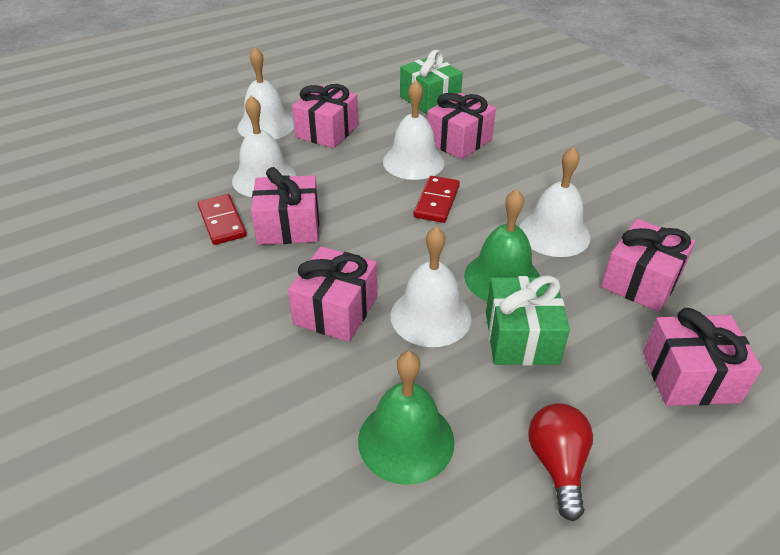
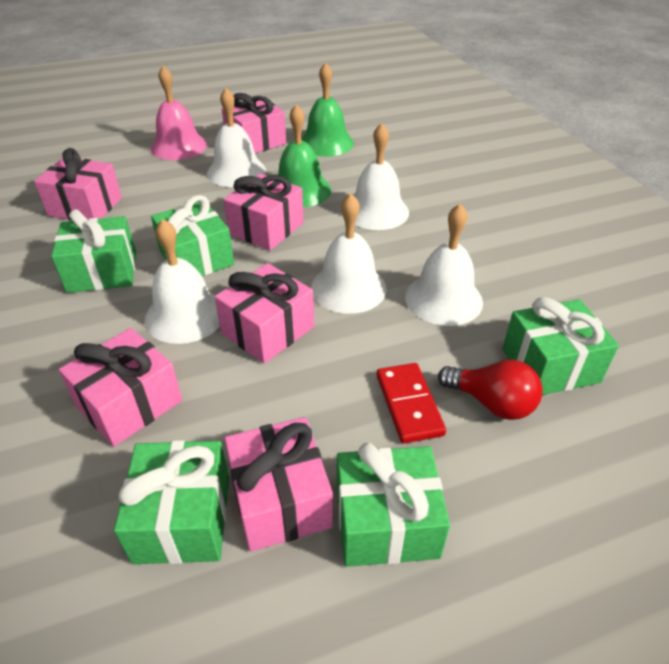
green gift: 2 -> 5
pink bell: 0 -> 1
red domino: 2 -> 1

